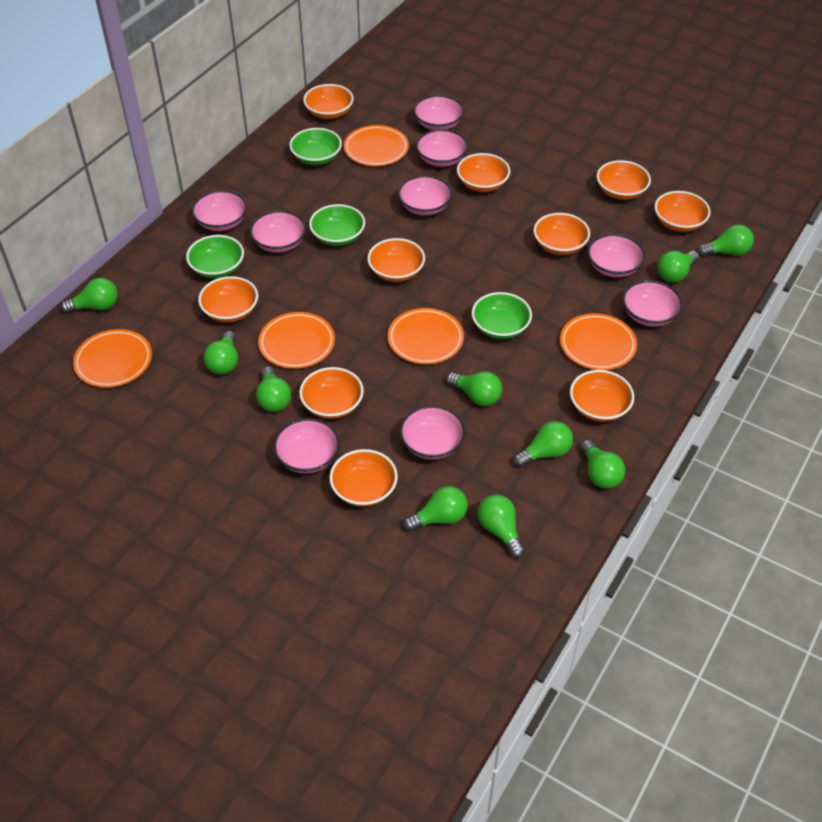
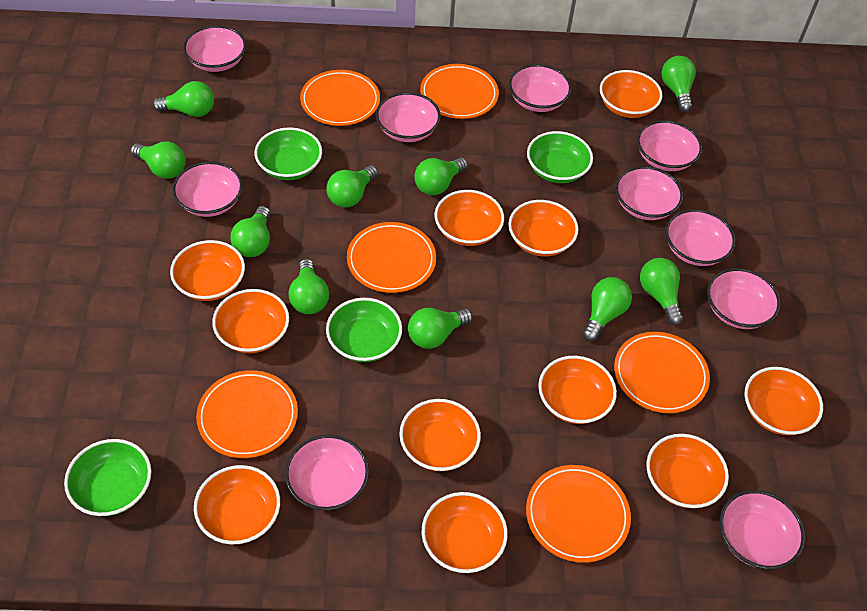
orange bowl: 10 -> 11
orange plate: 5 -> 6
pink bowl: 9 -> 10

